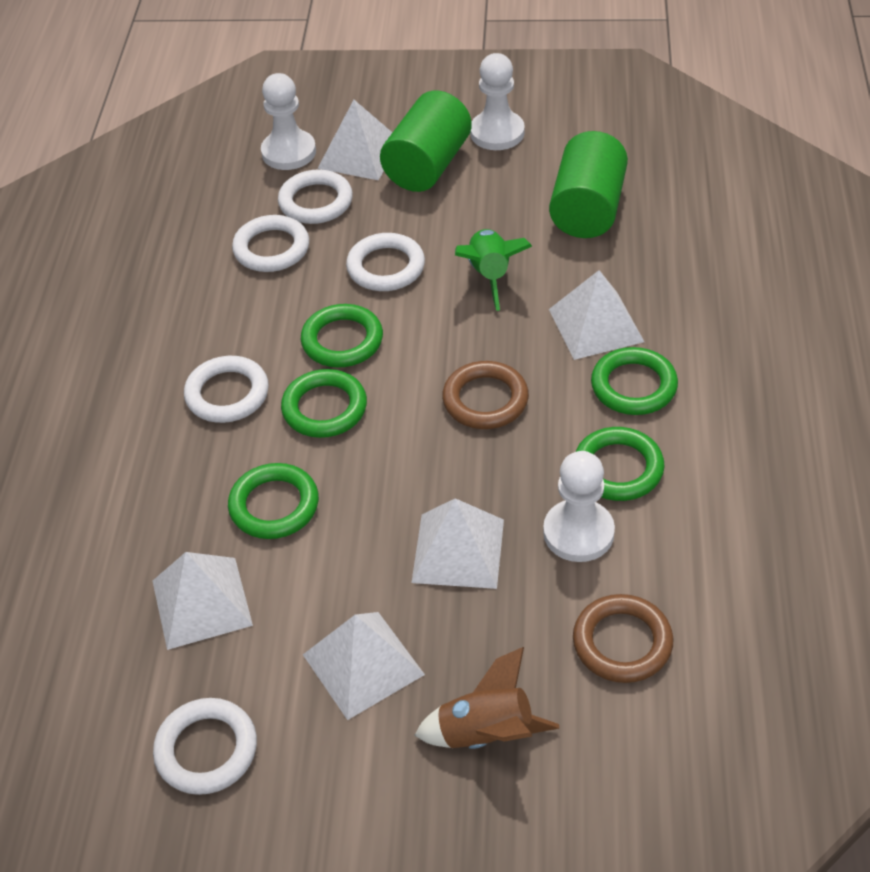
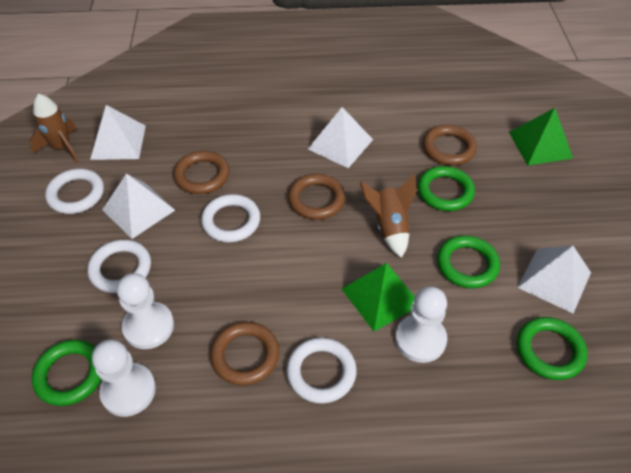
brown ring: 2 -> 4
brown rocket: 1 -> 2
green cylinder: 2 -> 0
green pyramid: 0 -> 2
green ring: 5 -> 4
green rocket: 1 -> 0
white pyramid: 5 -> 4
white ring: 5 -> 4

